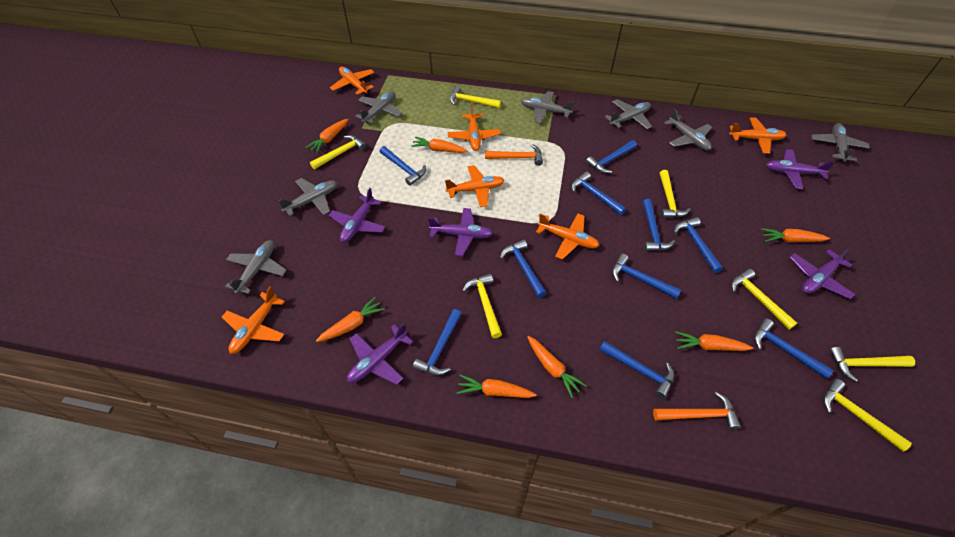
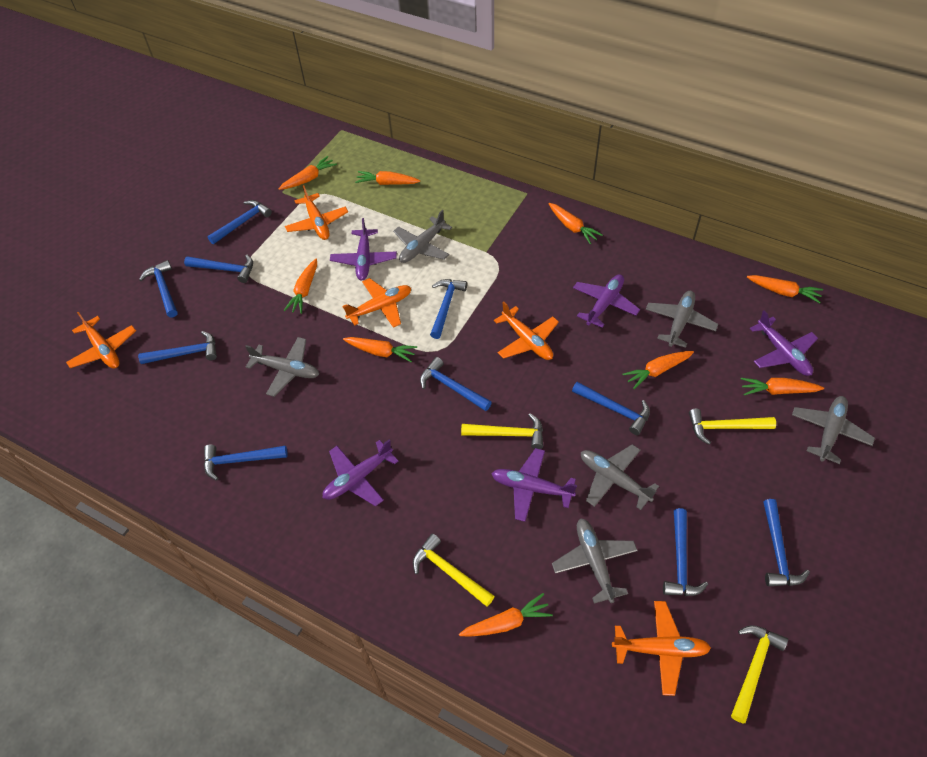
grey plane: 7 -> 6
orange carrot: 7 -> 9
orange hammer: 2 -> 0
orange plane: 6 -> 5
yellow hammer: 7 -> 4

